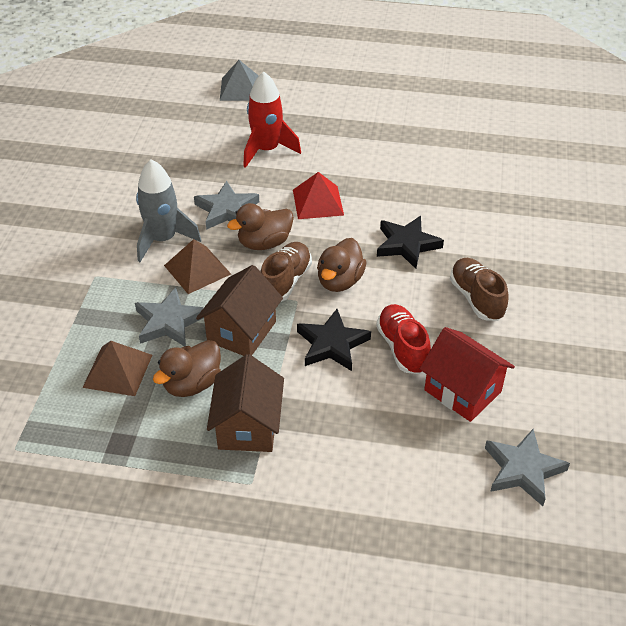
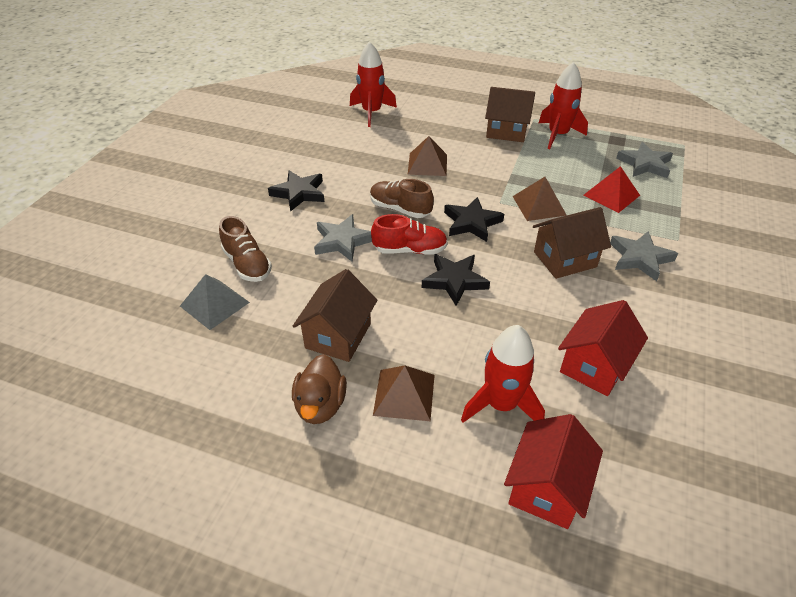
black star: 2 -> 3
brown duck: 3 -> 1
brown house: 2 -> 3
brown pyramid: 2 -> 3
grey rocket: 1 -> 0
red house: 1 -> 2
red rocket: 1 -> 3

